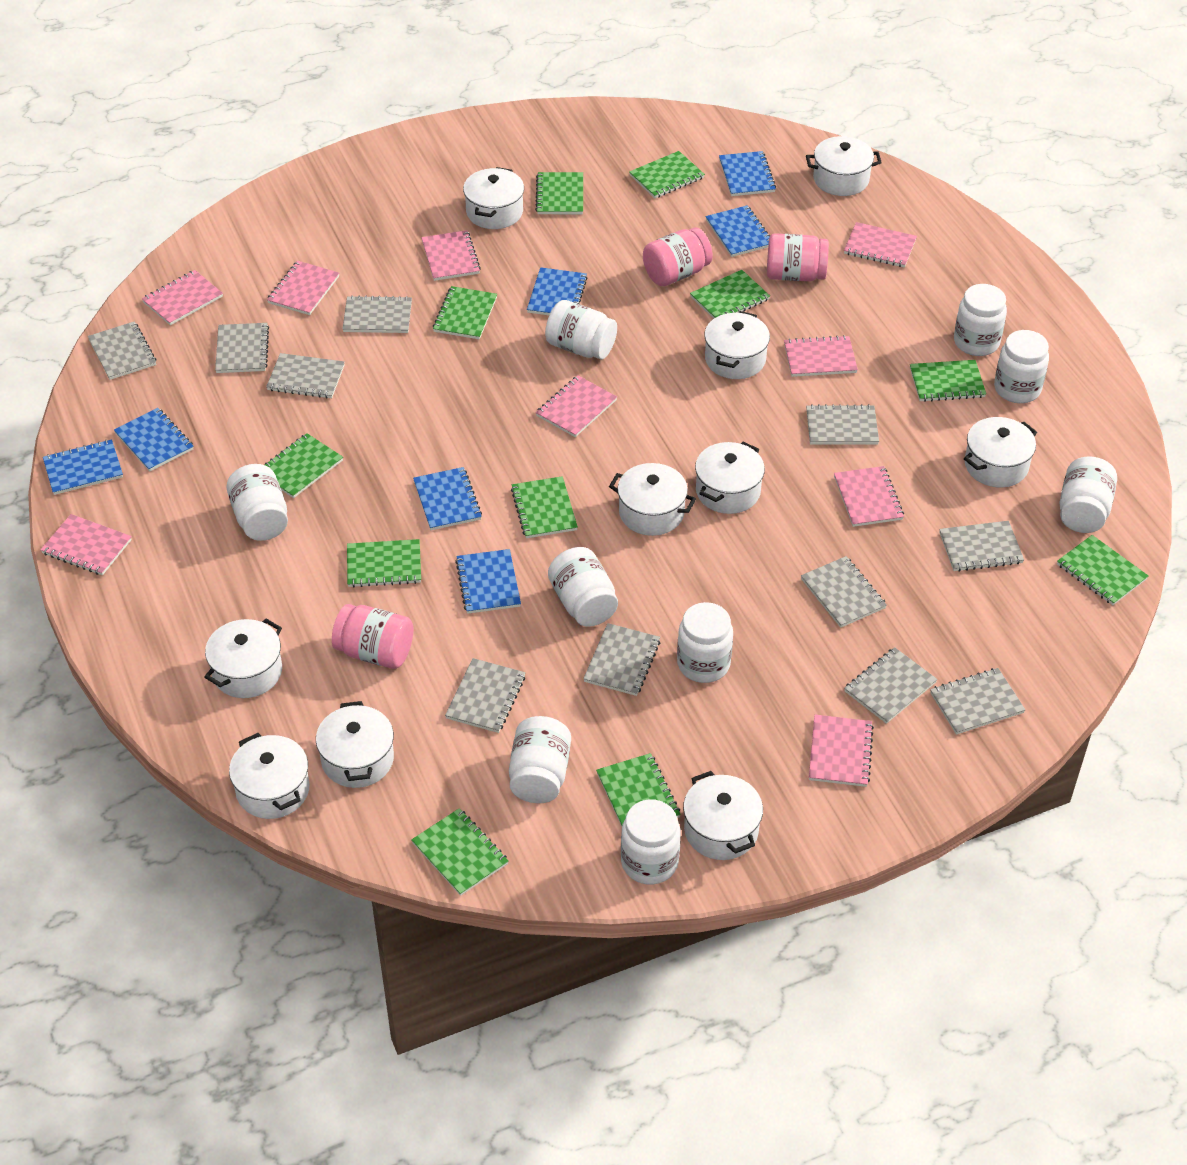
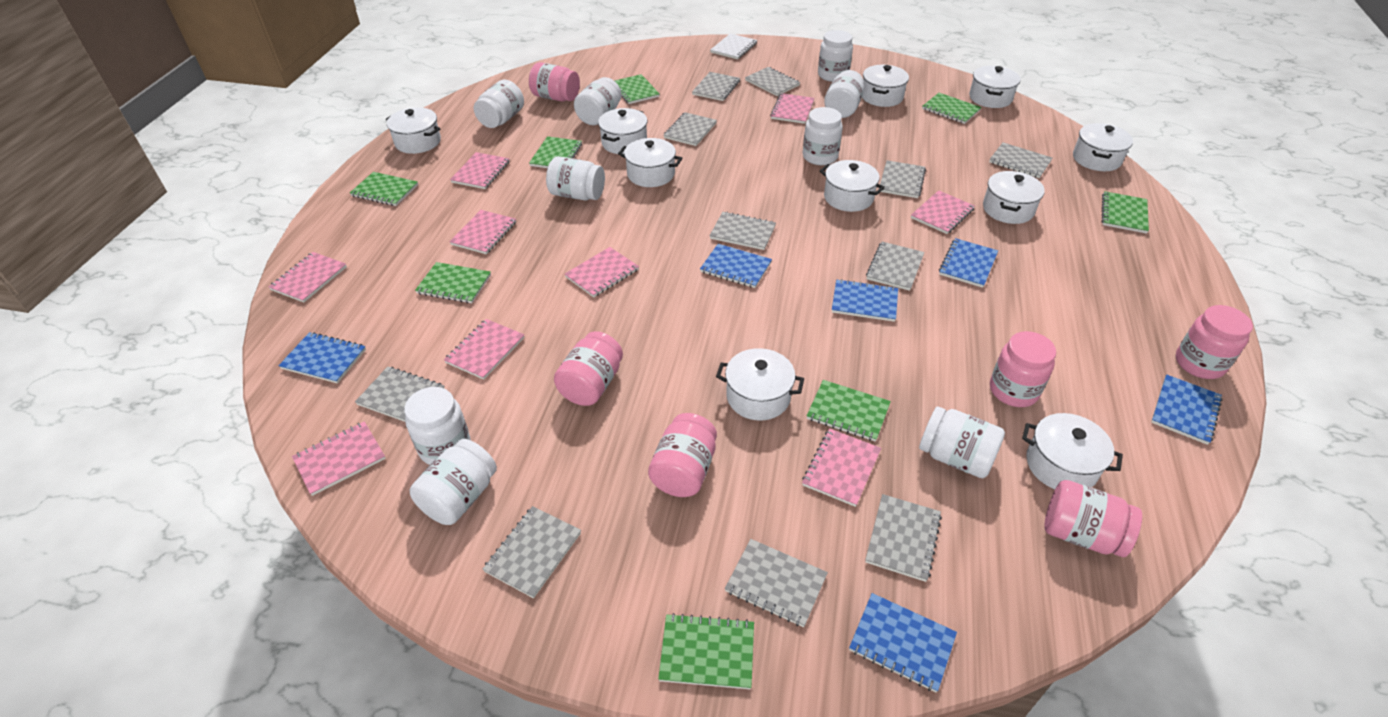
blue notebook: 7 -> 6
green notebook: 11 -> 8
pink jar: 3 -> 6
white notebook: 0 -> 1

